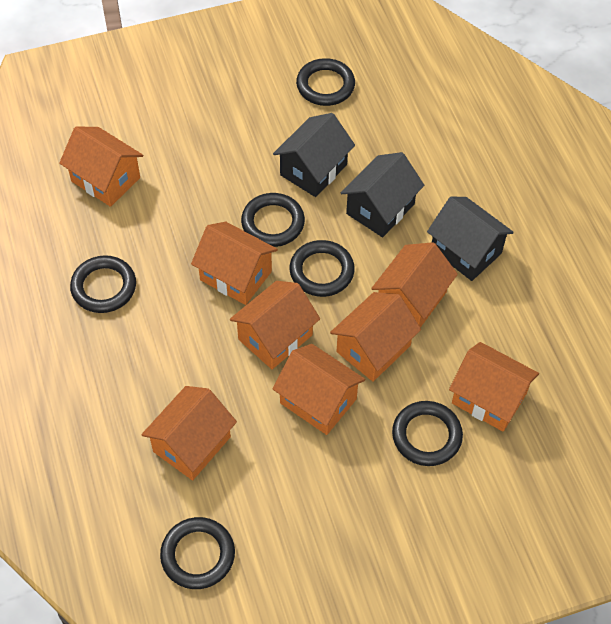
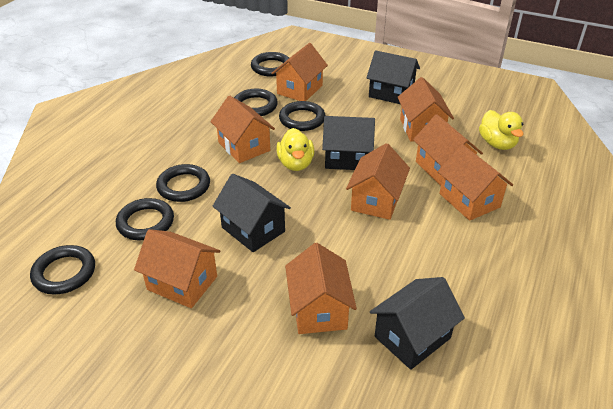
black house: 3 -> 4
yellow duck: 0 -> 2

